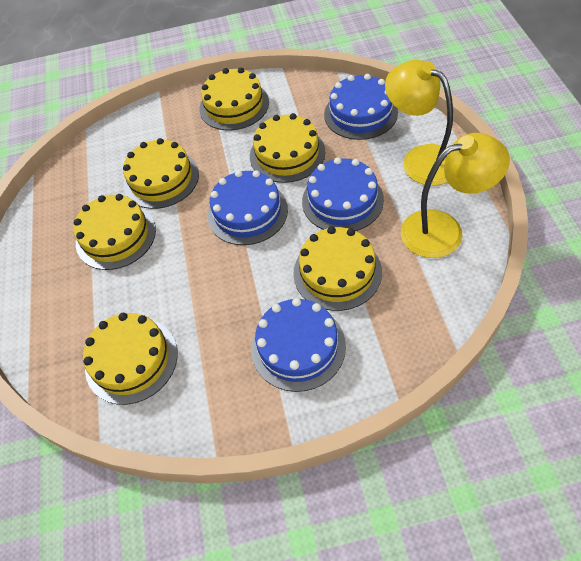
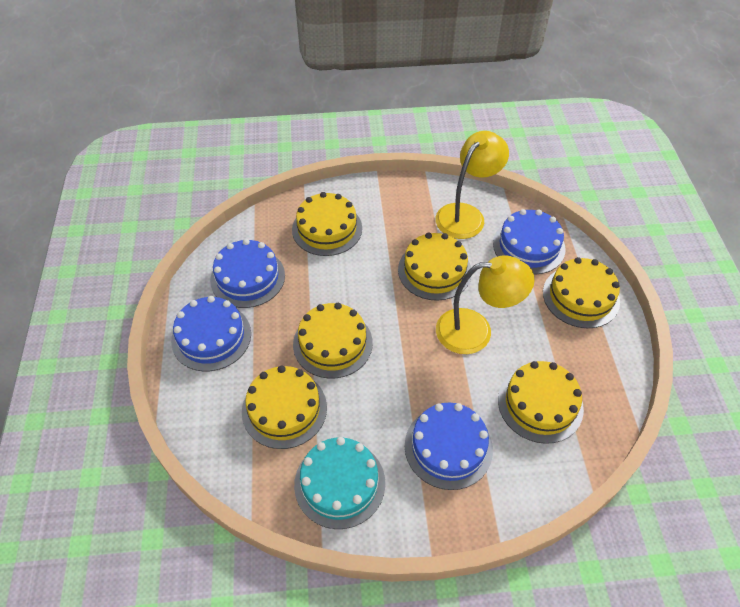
turquoise cake: 0 -> 1

